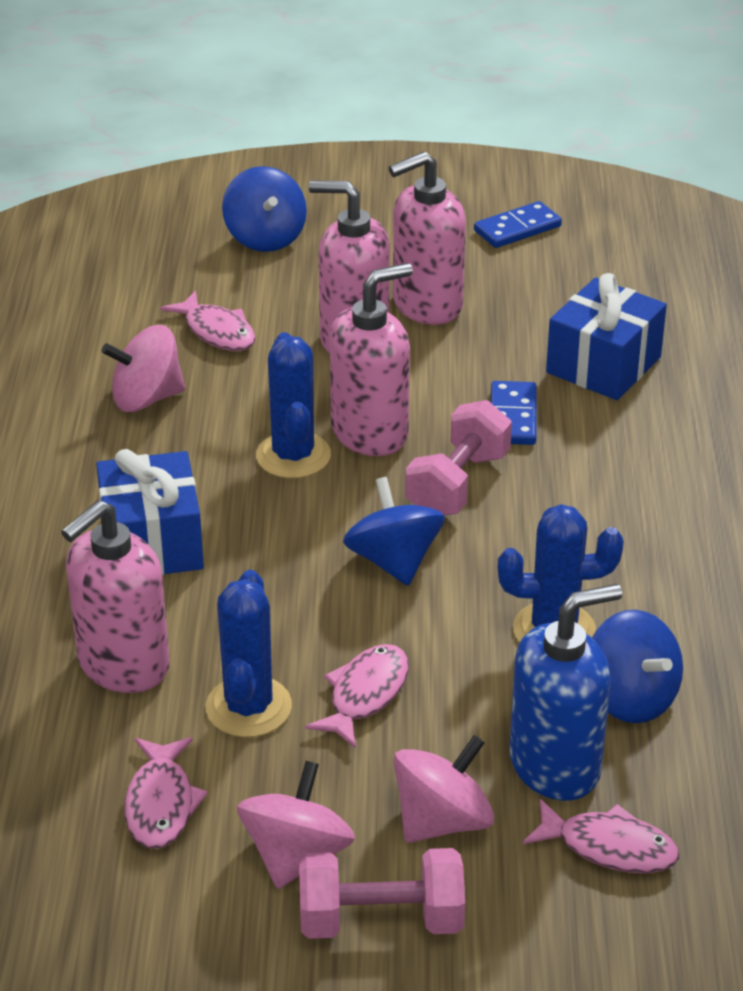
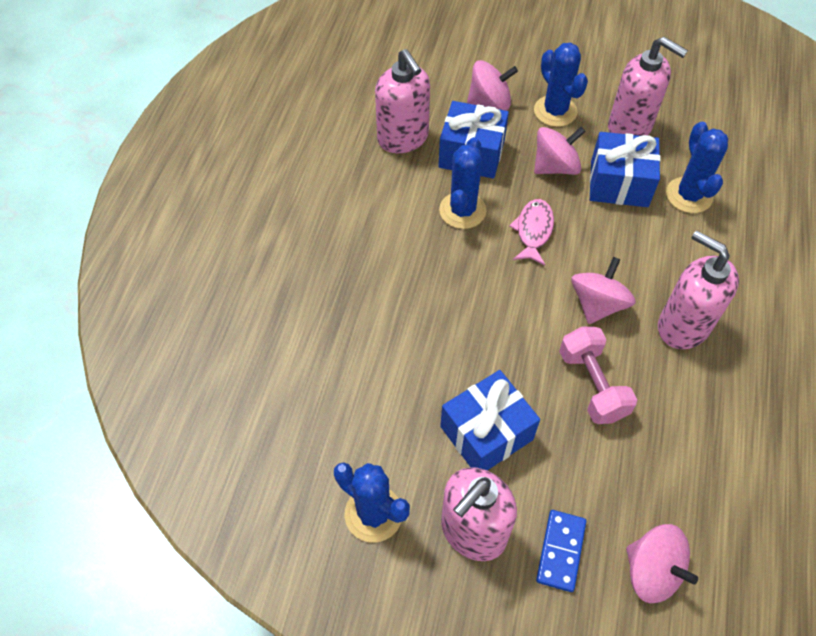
blue cactus: 3 -> 4
blue domino: 2 -> 1
blue gift: 2 -> 3
blue soap dispenser: 1 -> 0
blue spinning top: 3 -> 0
pink dumbbell: 2 -> 1
pink fish: 4 -> 1
pink spinning top: 3 -> 4

